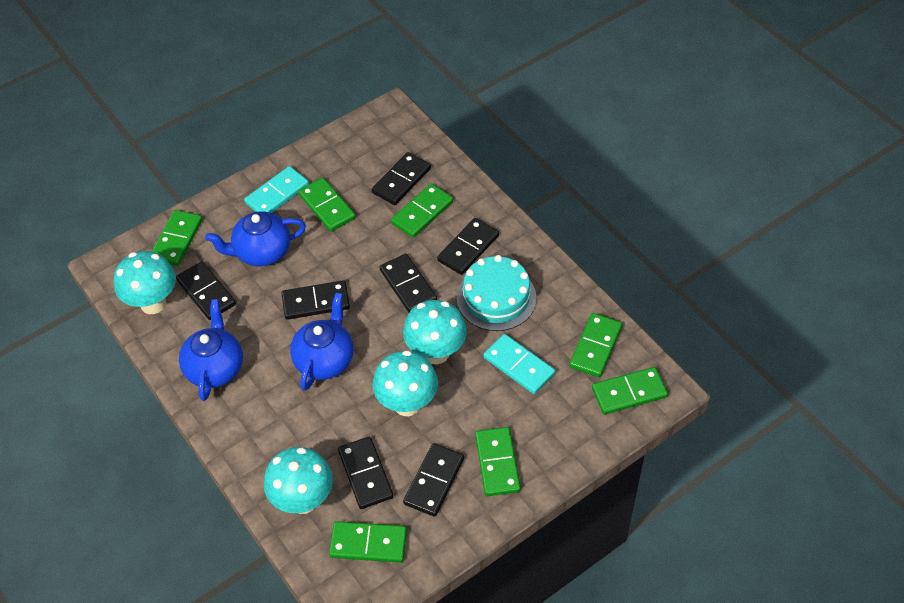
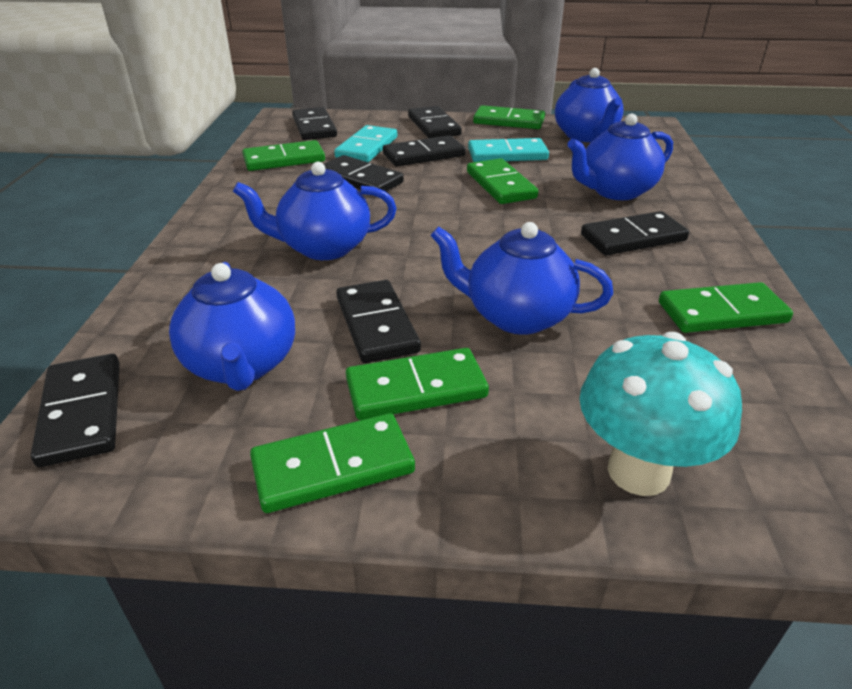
blue teapot: 3 -> 5
green domino: 7 -> 6
turquoise cake: 1 -> 0
turquoise mushroom: 4 -> 1

